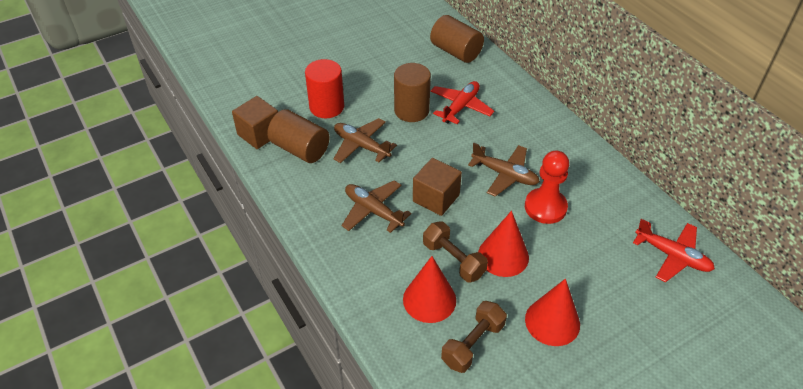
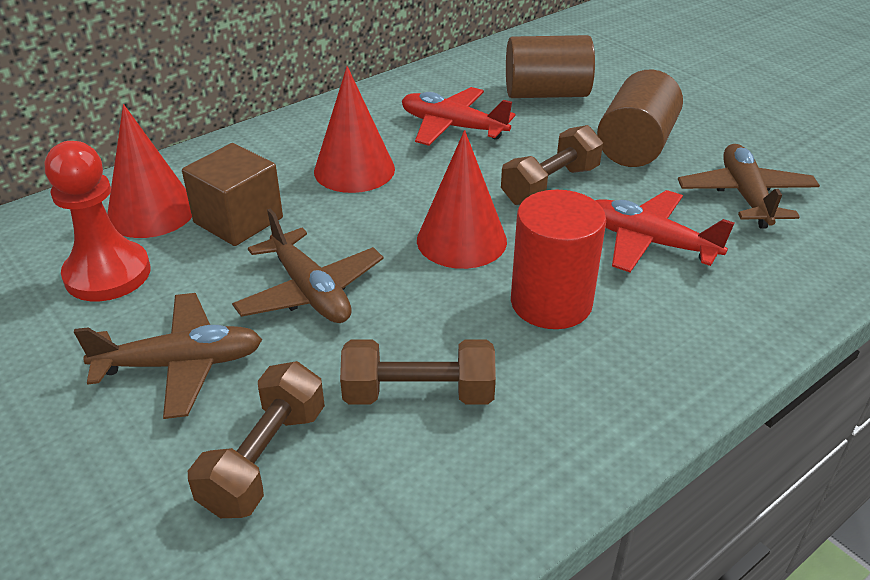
brown cube: 2 -> 1
brown cylinder: 3 -> 2
brown dumbbell: 2 -> 3

